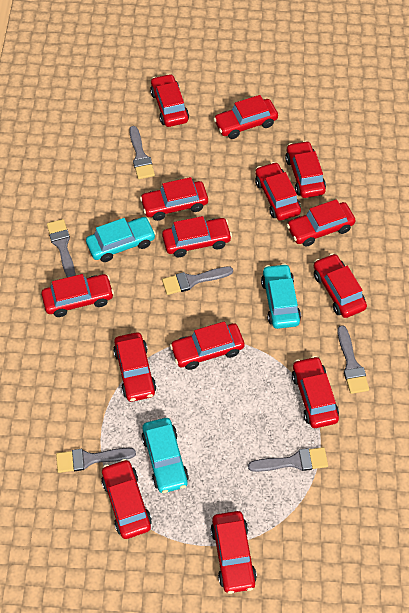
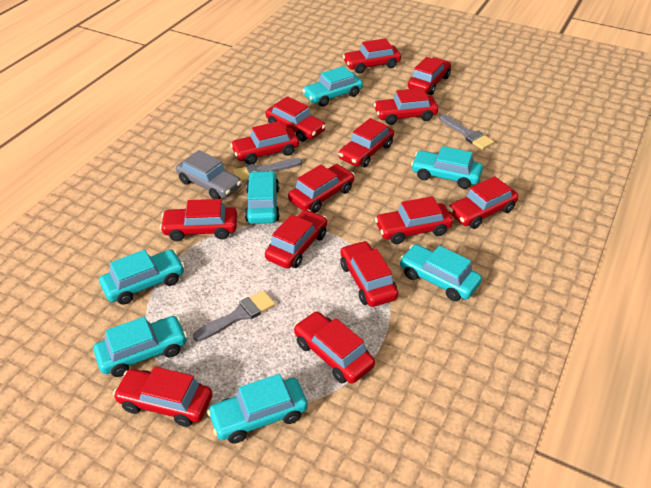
grey brush: 6 -> 3
grey car: 0 -> 1
turquoise car: 3 -> 7

